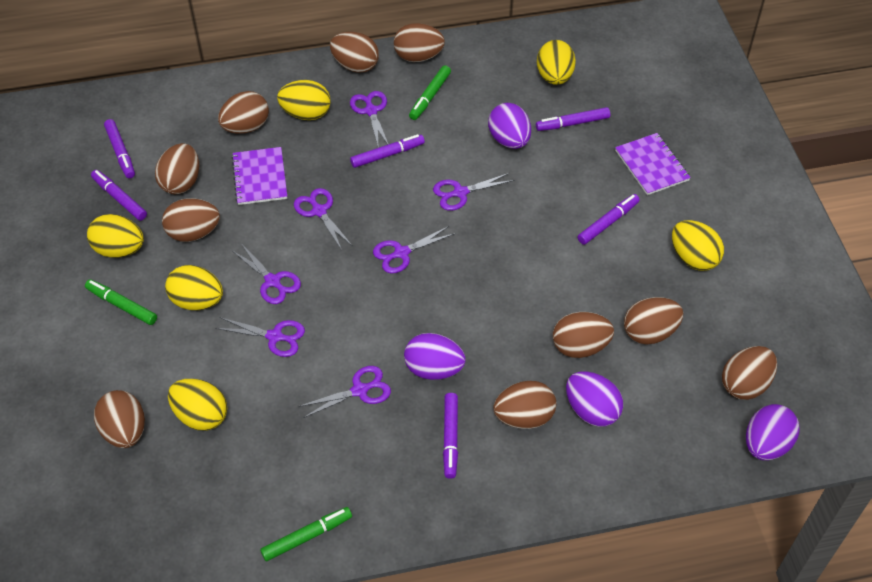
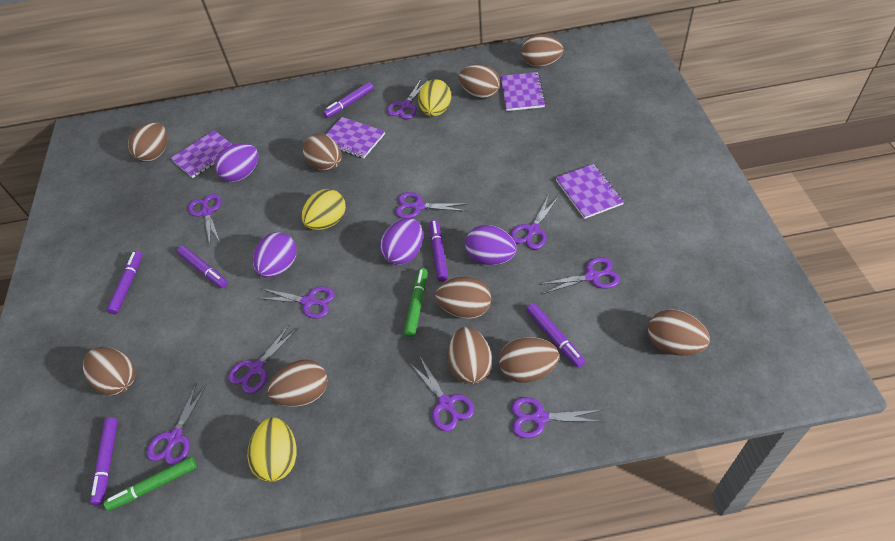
green marker: 3 -> 2
purple notebook: 2 -> 4
purple scissors: 7 -> 10
yellow egg: 6 -> 3

